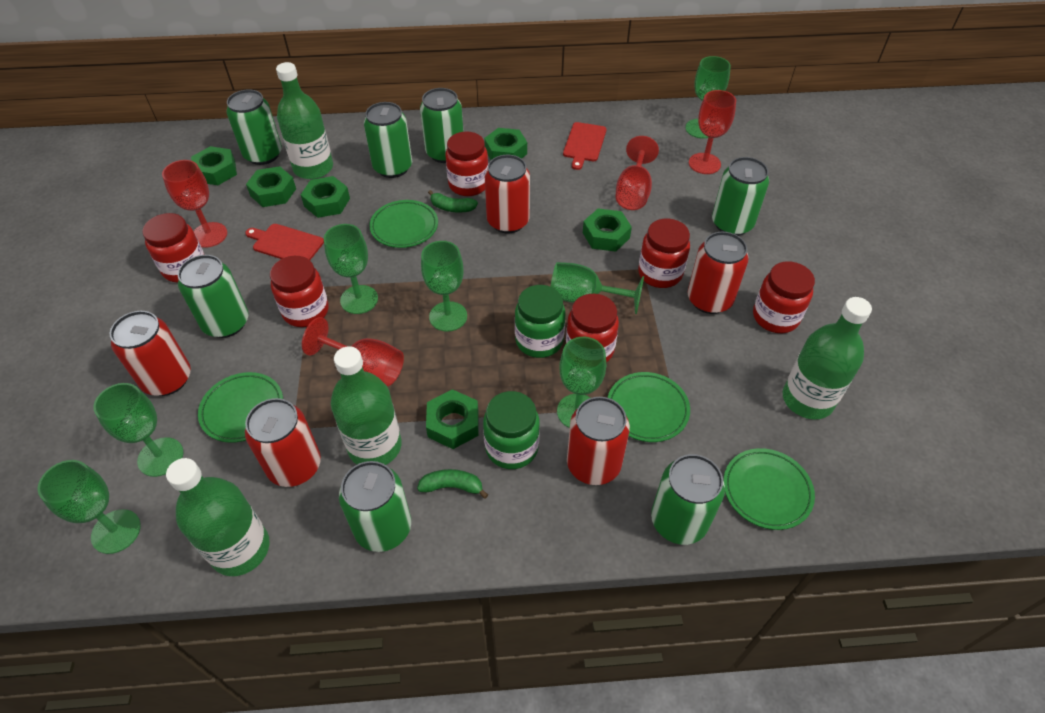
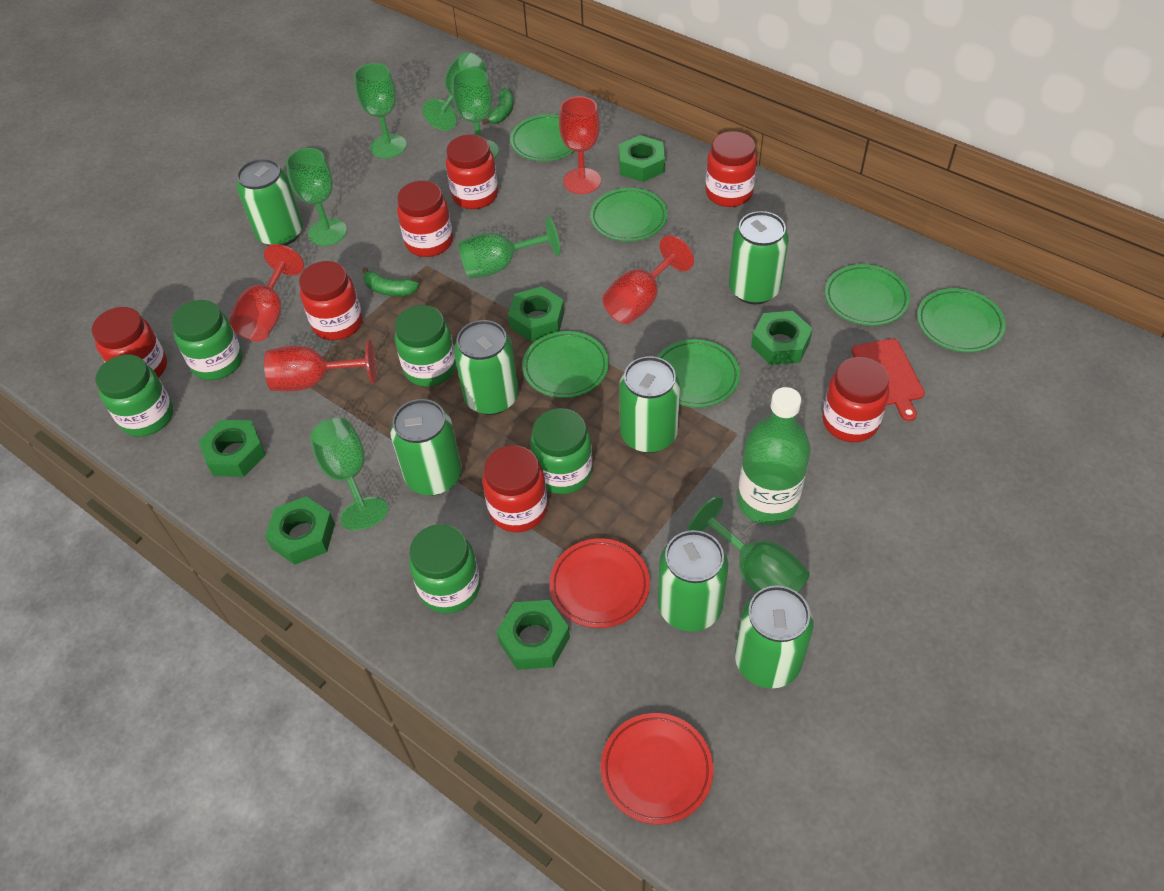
green bottle: 4 -> 1
green jar: 2 -> 5
green plate: 4 -> 6
red can: 5 -> 0
red cutting board: 2 -> 1
red jar: 6 -> 7
red plate: 0 -> 2

